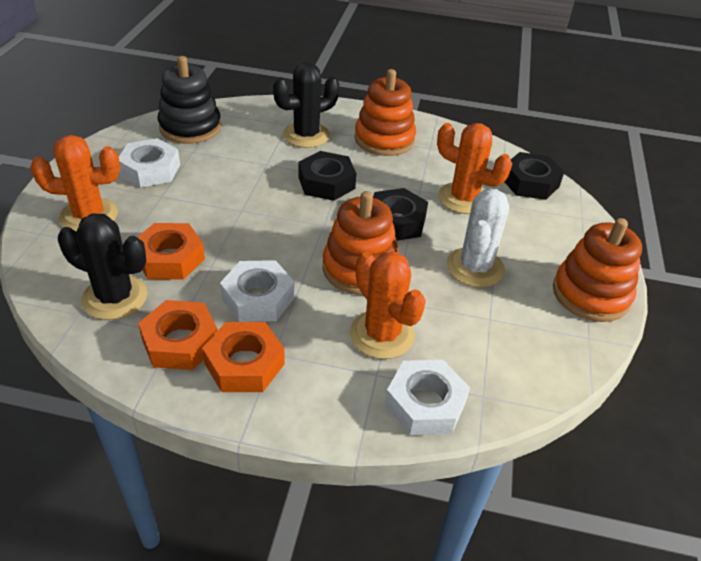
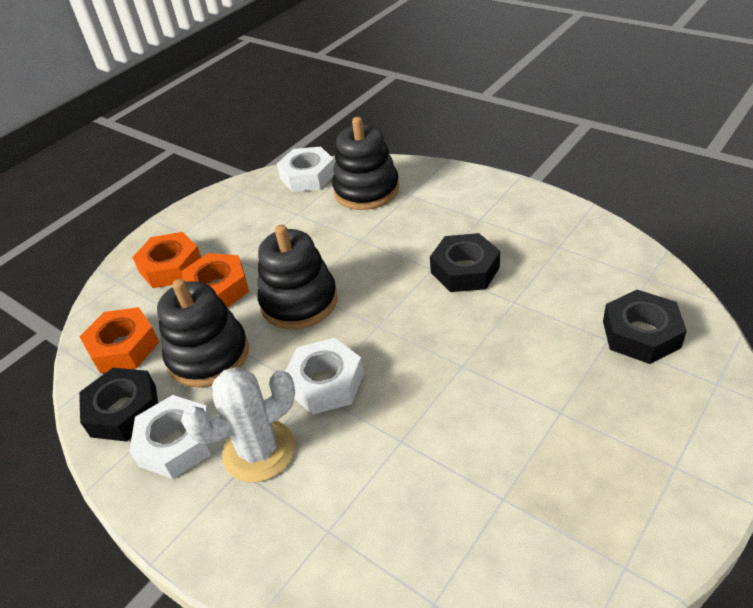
black cactus: 2 -> 0
black stacking toy: 1 -> 3
orange cactus: 3 -> 0
orange stacking toy: 3 -> 0

